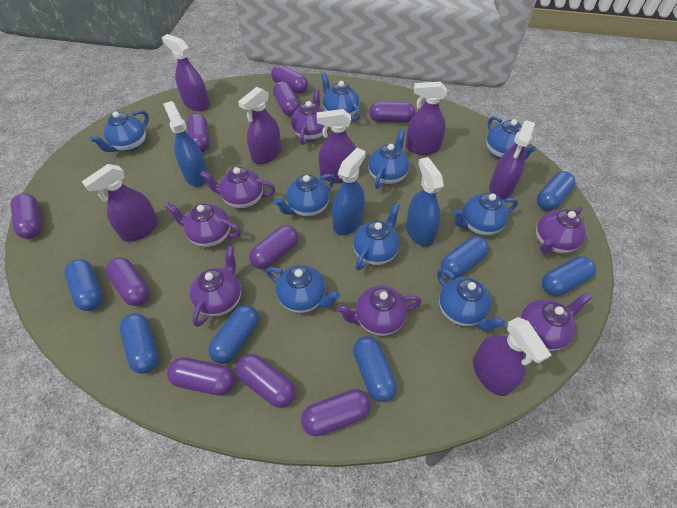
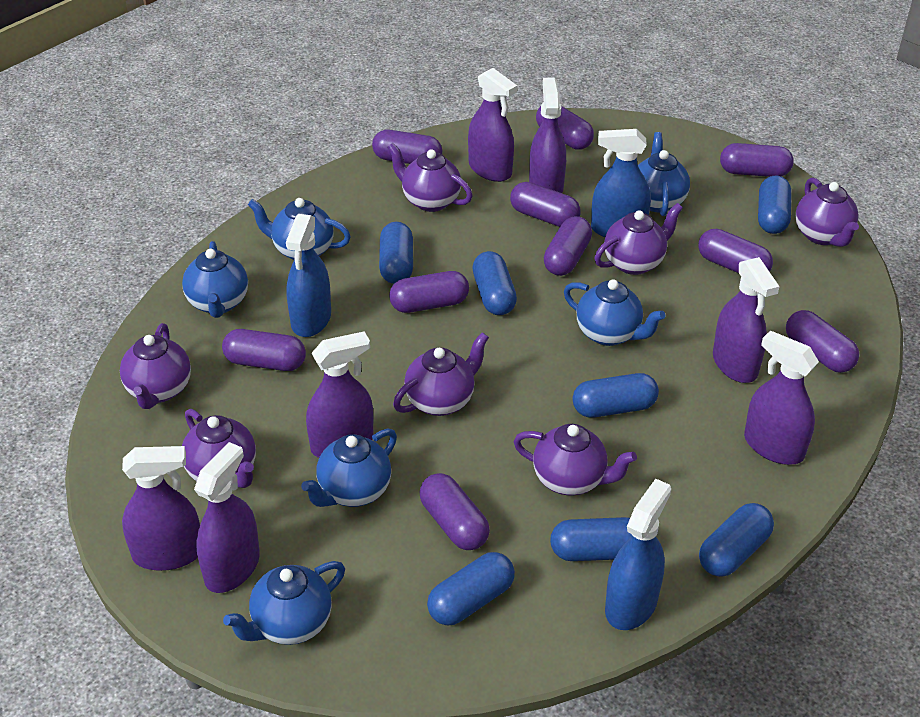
blue teapot: 9 -> 6

